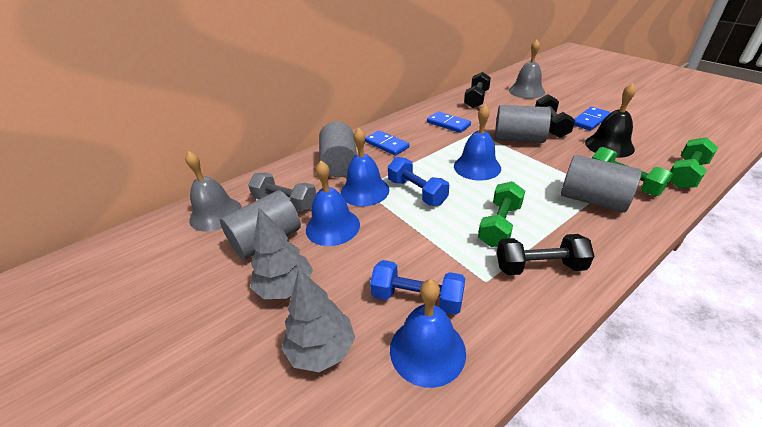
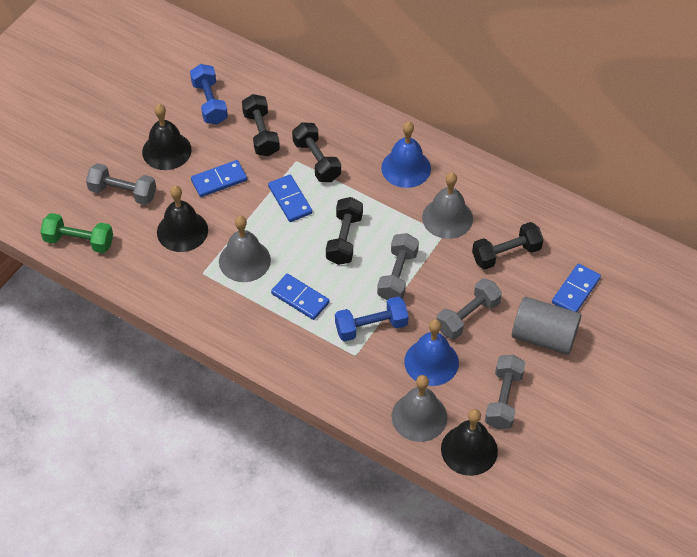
black bell: 1 -> 3
black dumbbell: 3 -> 4
blue bell: 4 -> 2
blue domino: 3 -> 4
green dumbbell: 3 -> 1
grey bell: 2 -> 3
grey cylinder: 4 -> 1
grey dumbbell: 1 -> 4
grey tree: 2 -> 0

